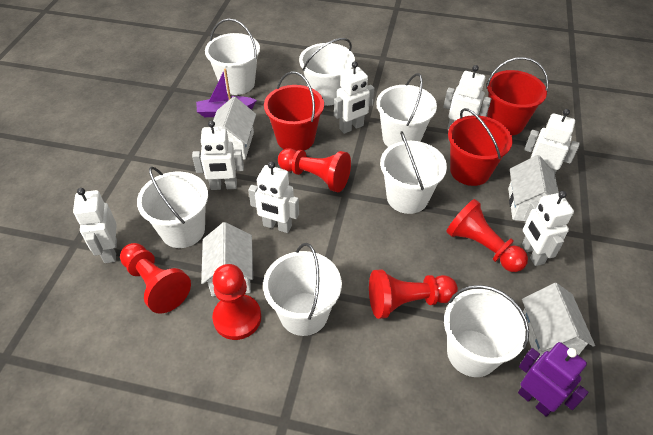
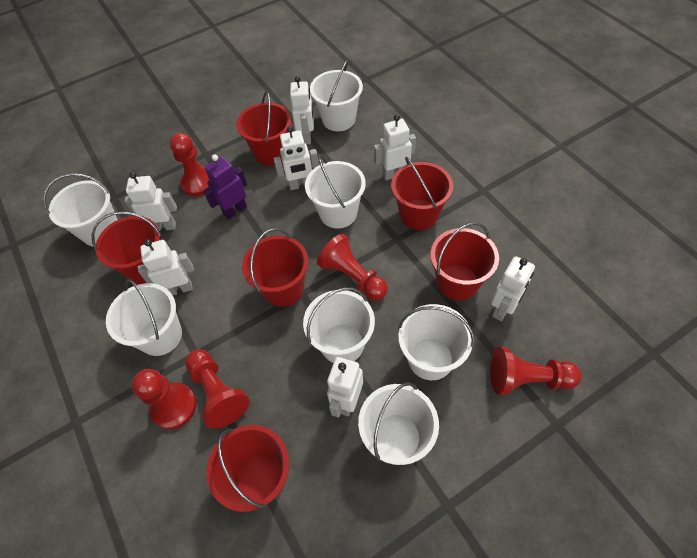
purple boat: 1 -> 0
red bucket: 3 -> 6
white house: 4 -> 0

